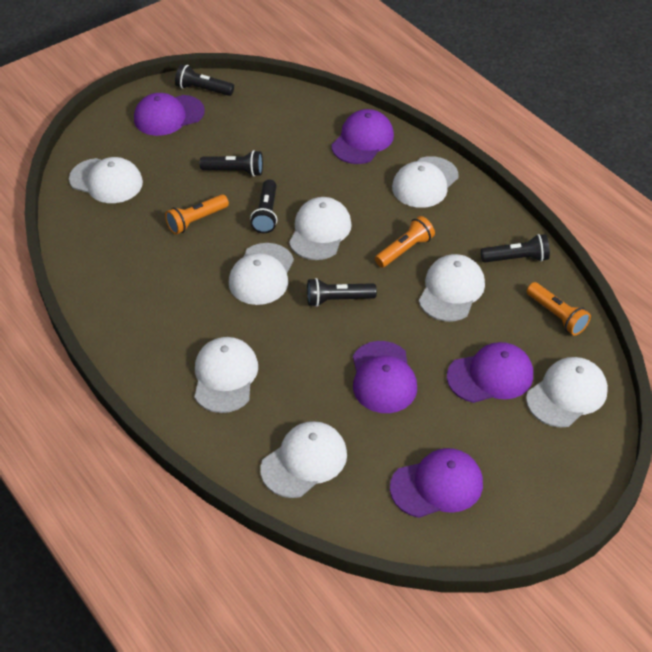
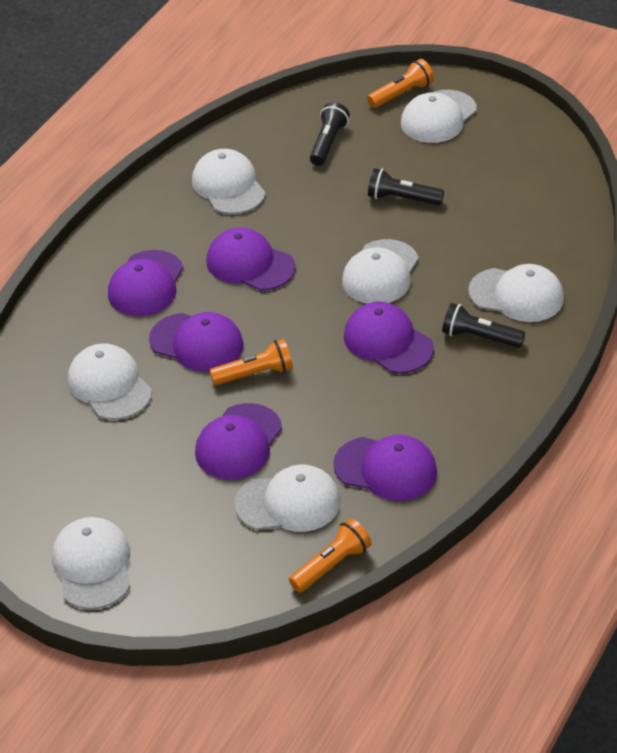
black flashlight: 5 -> 3
purple cap: 5 -> 6
white cap: 8 -> 7

